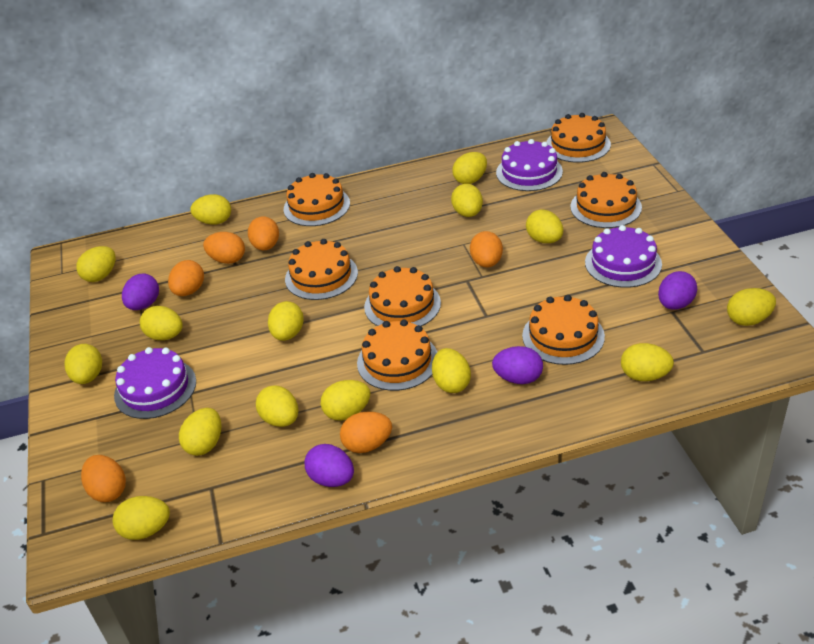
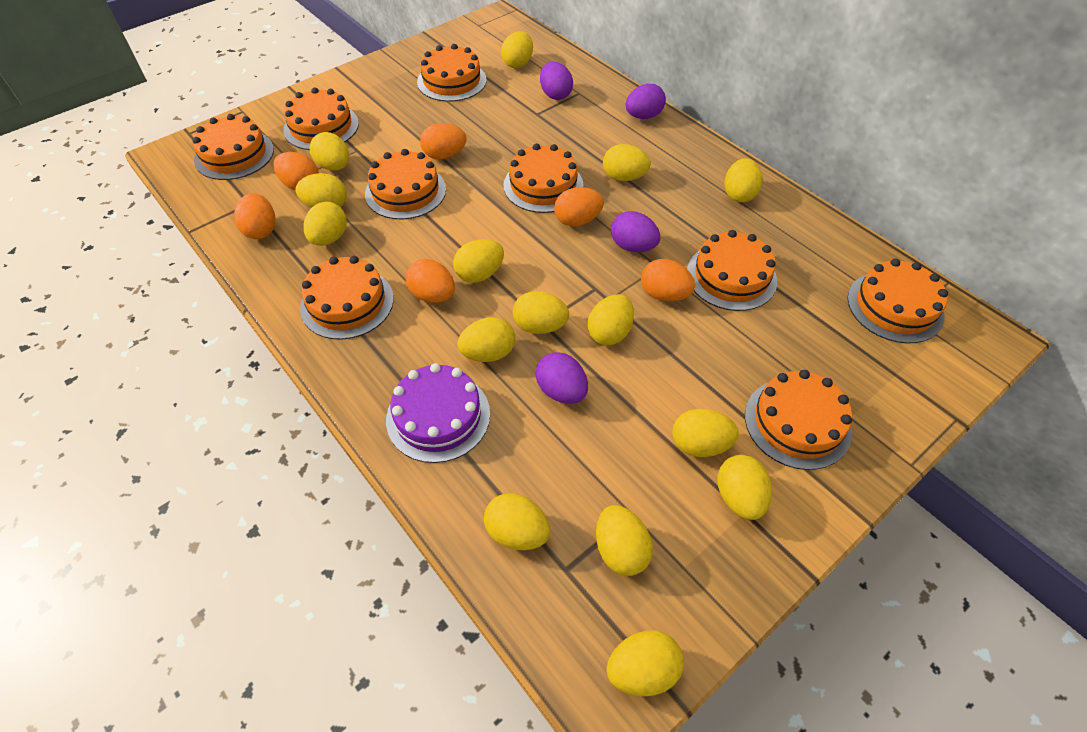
orange cake: 7 -> 9
purple cake: 3 -> 1

